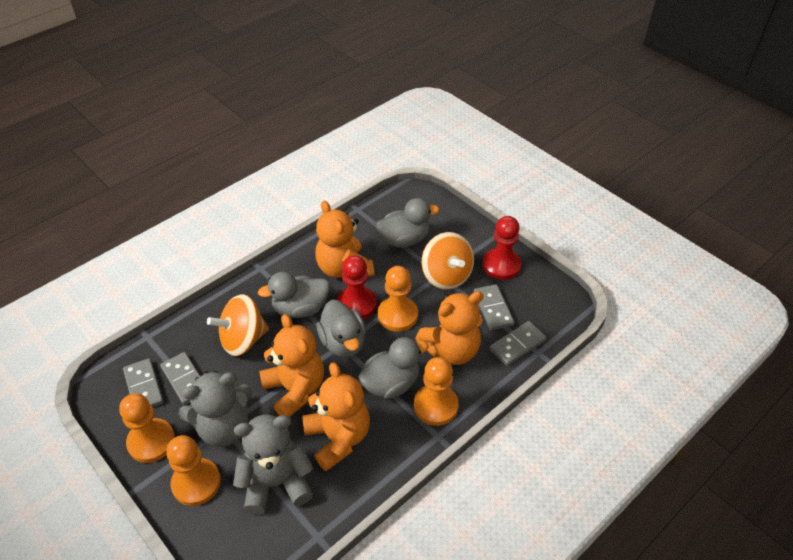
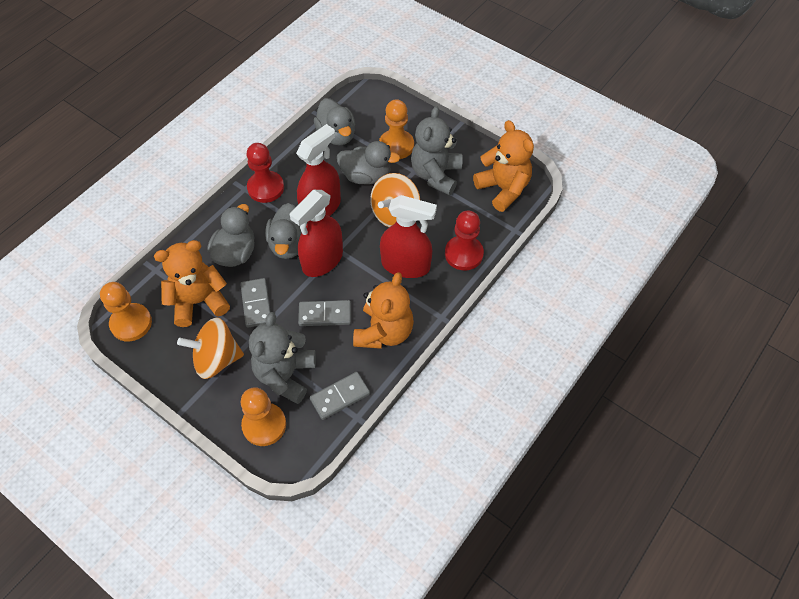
grey domino: 4 -> 3
orange pawn: 4 -> 3
orange teddy bear: 4 -> 3
red spray bottle: 0 -> 3

